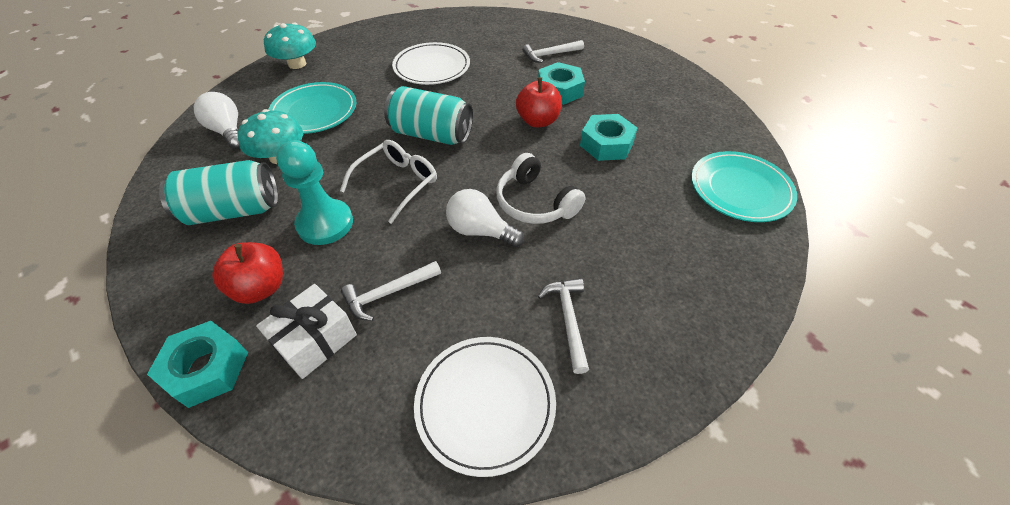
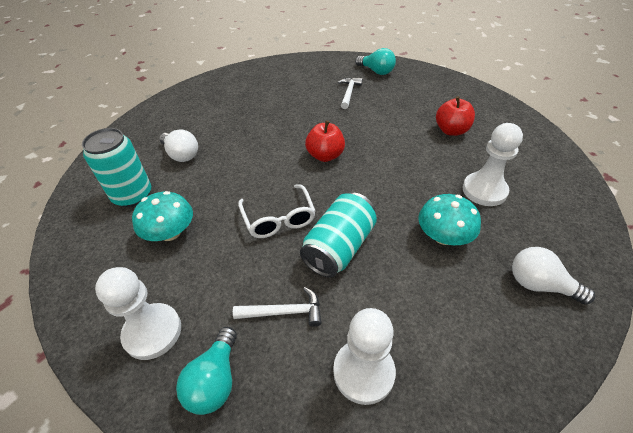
turquoise light bulb: 0 -> 2
turquoise nut: 3 -> 0
turquoise pawn: 1 -> 0
turquoise plate: 2 -> 0
white gift: 1 -> 0
white hammer: 3 -> 2
white headphones: 1 -> 0
white pawn: 0 -> 3
white plate: 2 -> 0

